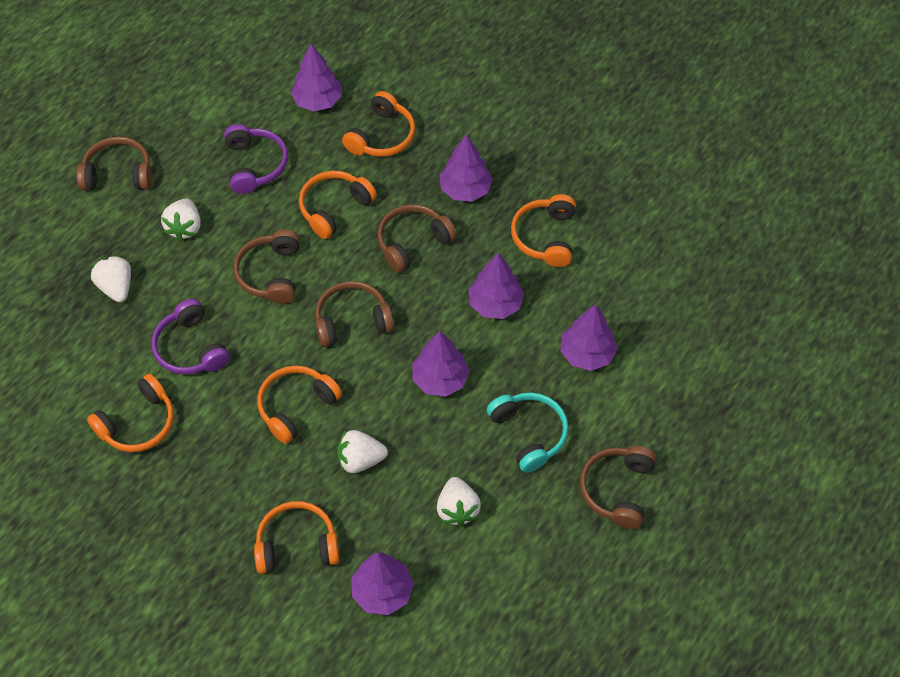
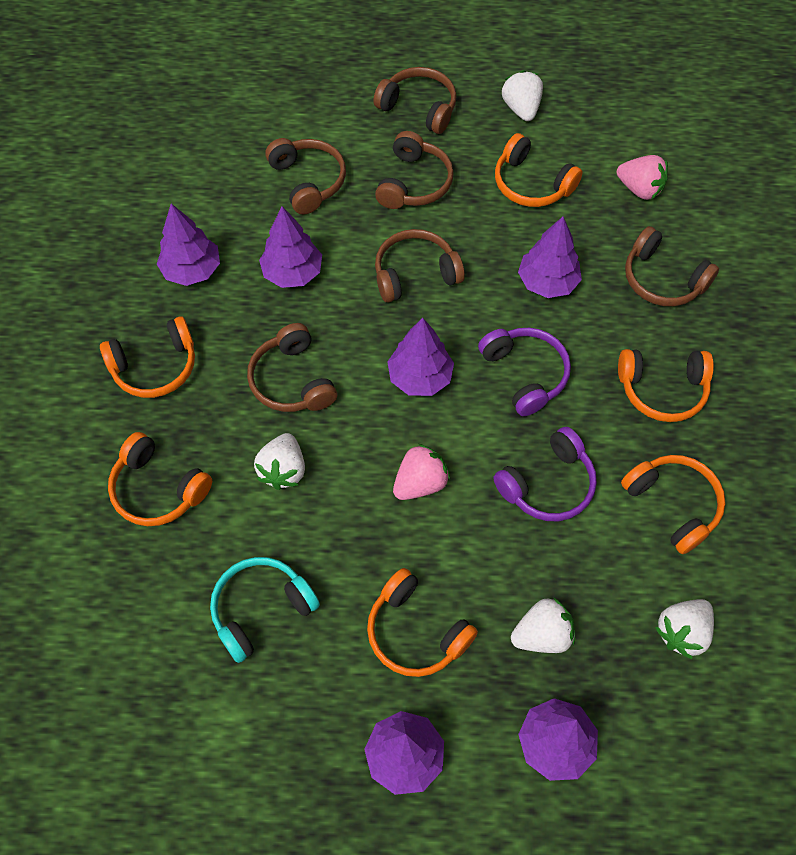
brown headphones: 5 -> 6
pink strawberry: 0 -> 2

